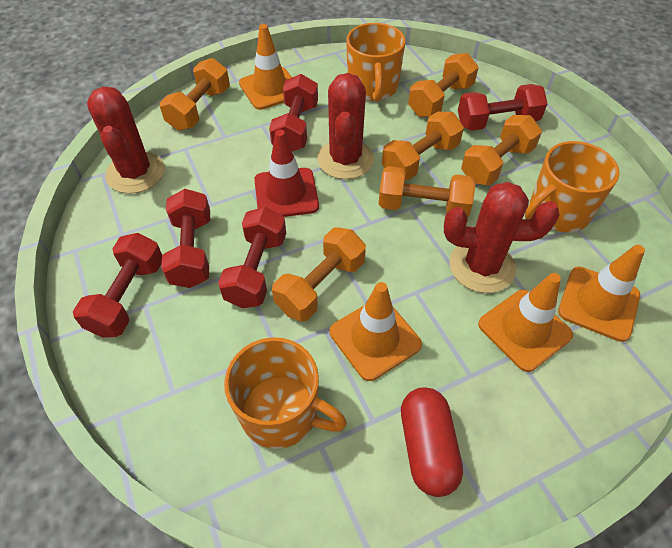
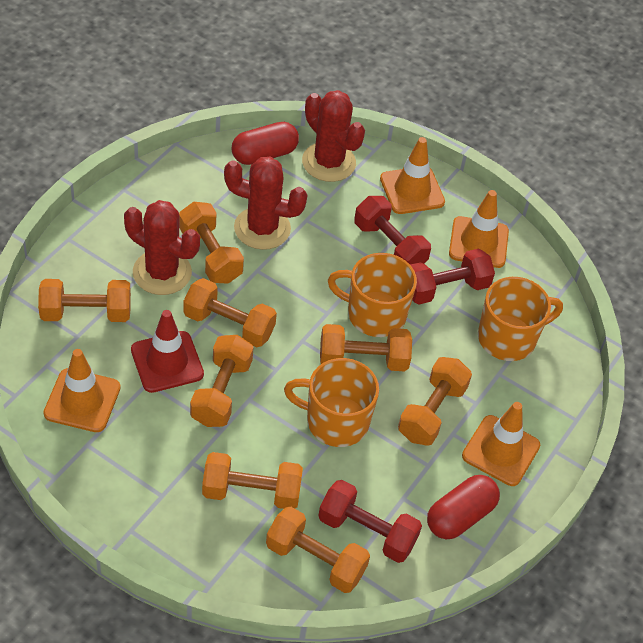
orange dumbbell: 6 -> 8
red capsule: 1 -> 2
red dumbbell: 5 -> 3

